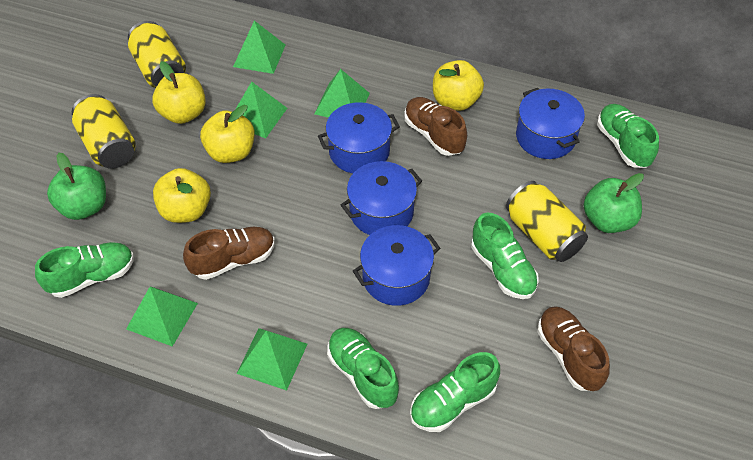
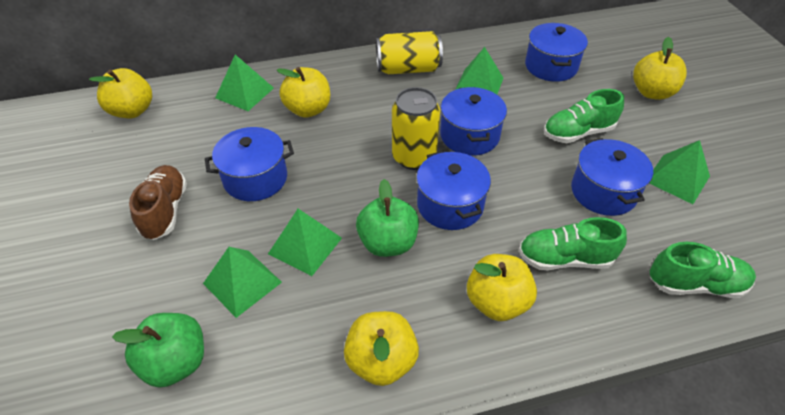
blue pot: 4 -> 5
brown shoe: 3 -> 1
green shoe: 5 -> 3
yellow apple: 4 -> 5
yellow can: 3 -> 2

